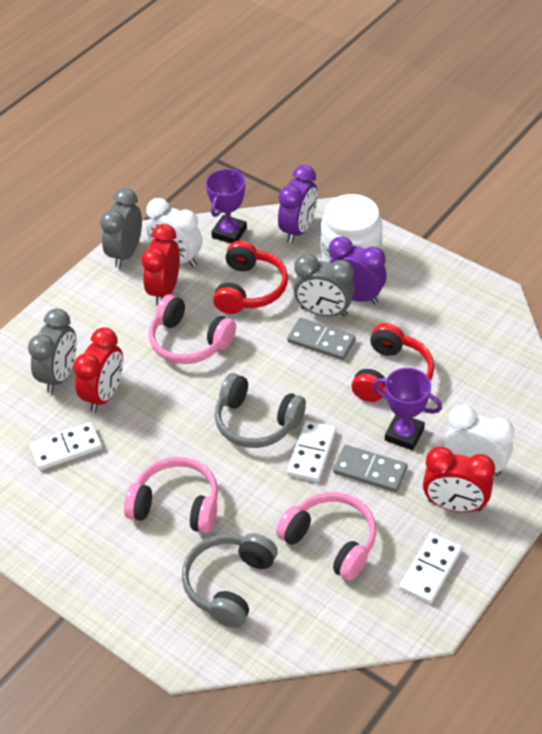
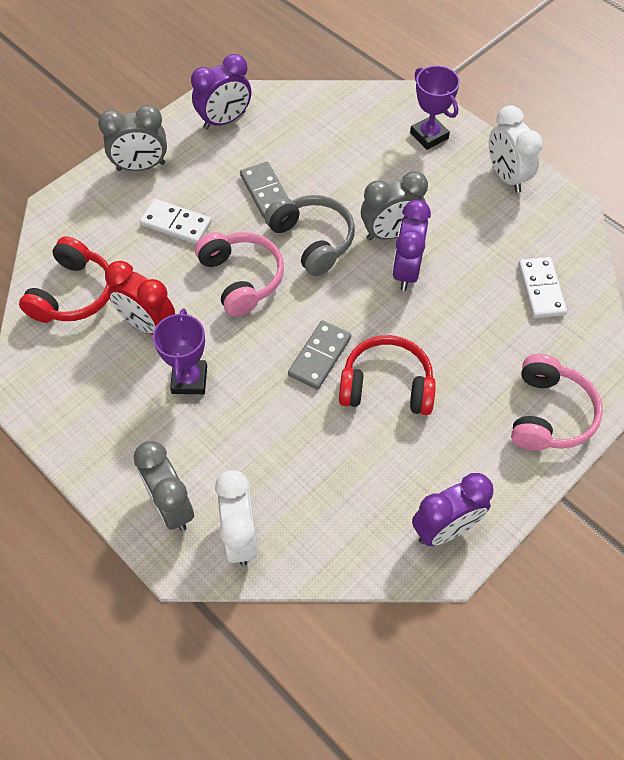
grey headphones: 2 -> 1
pink headphones: 3 -> 2
purple clock: 2 -> 3
red clock: 3 -> 1
white domino: 3 -> 2
white jar: 1 -> 0

